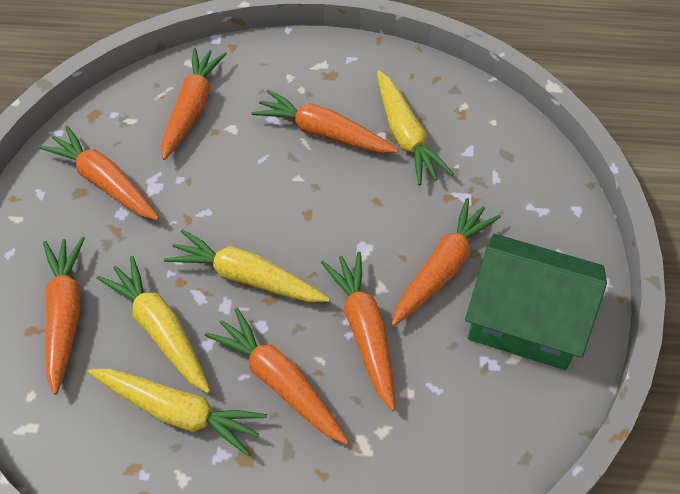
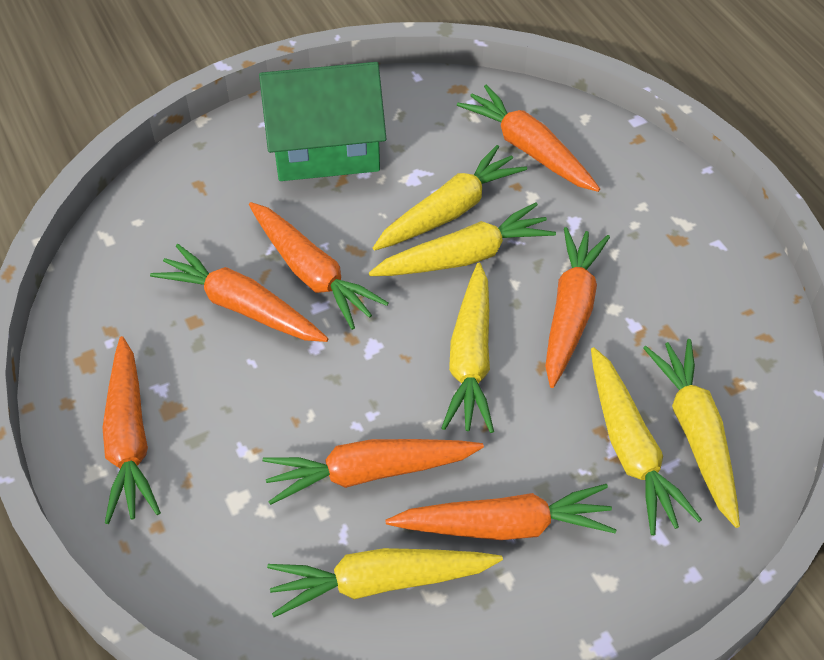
yellow carrot: 4 -> 6

